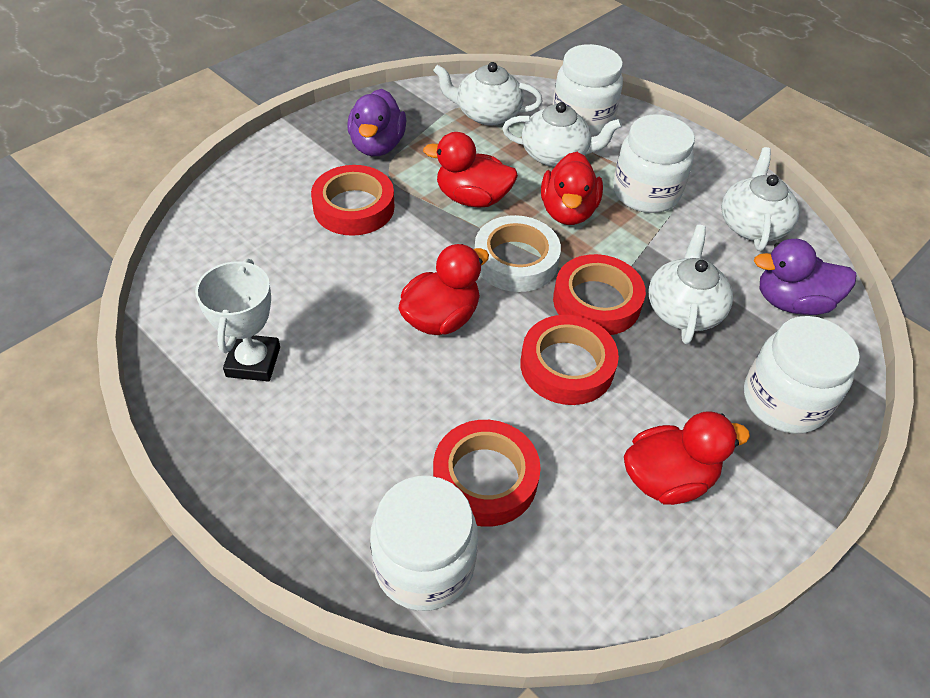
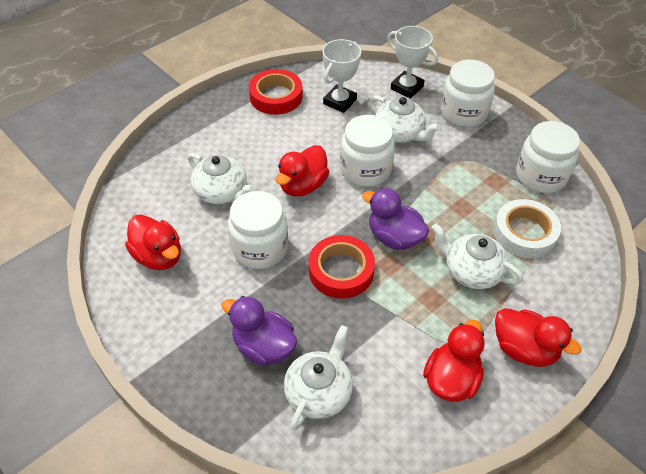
red tape: 4 -> 2
white trophy: 1 -> 2

